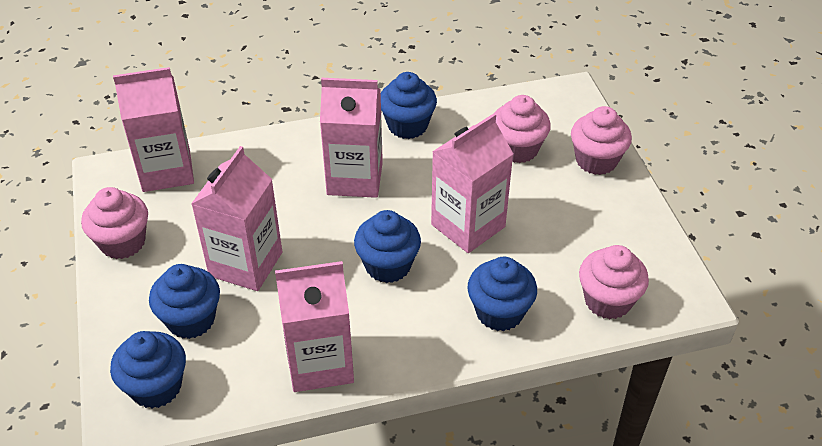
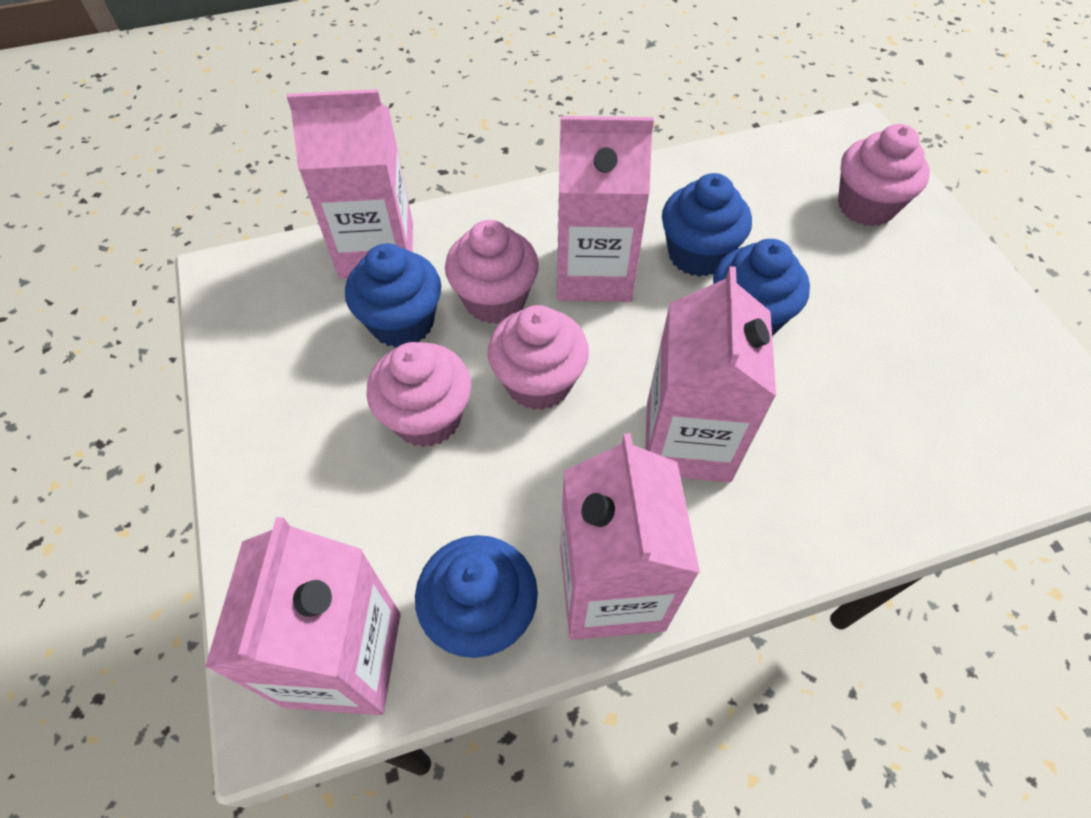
blue cupcake: 5 -> 4

